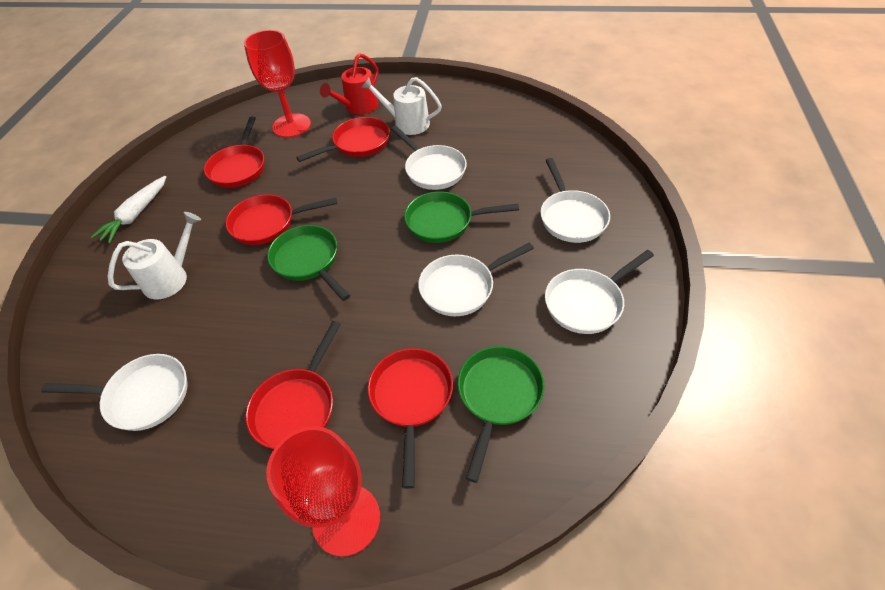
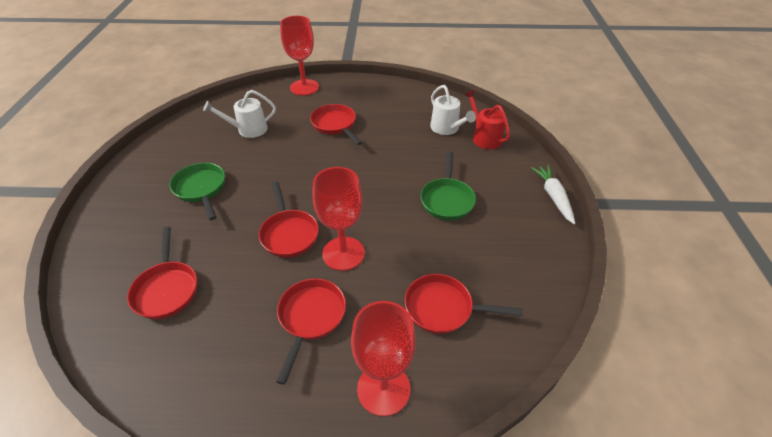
green pan: 3 -> 2
red goblet: 2 -> 3
white pan: 5 -> 0

